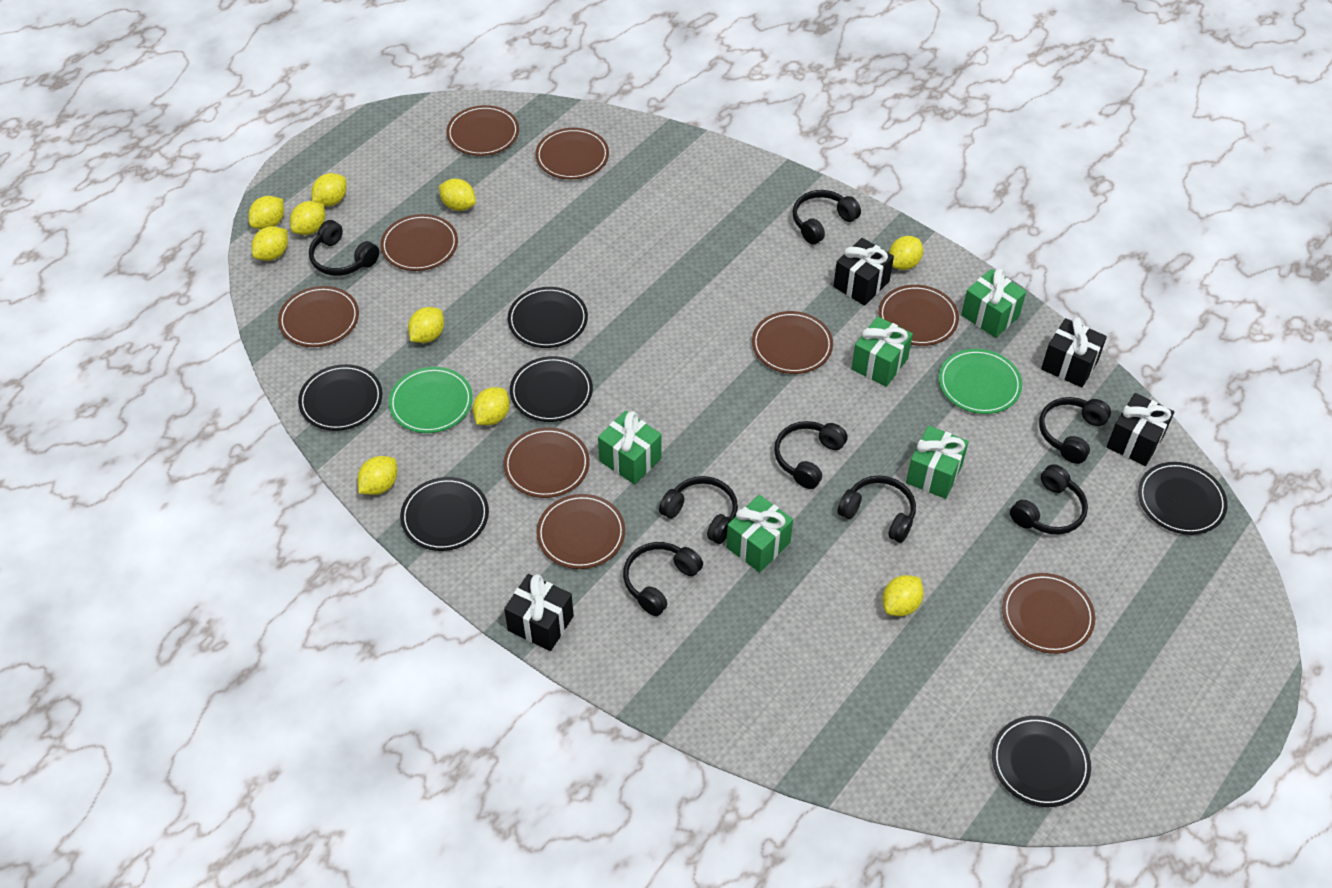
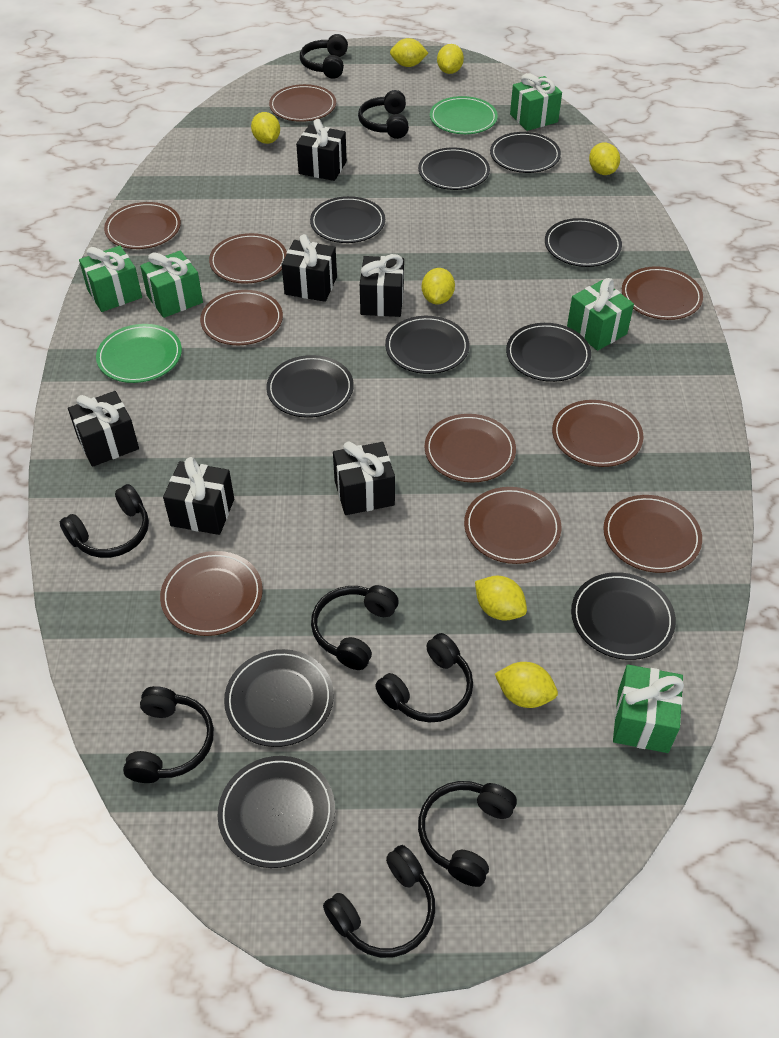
black gift: 4 -> 6
black plate: 6 -> 10
brown plate: 9 -> 10
yellow lemon: 10 -> 7

